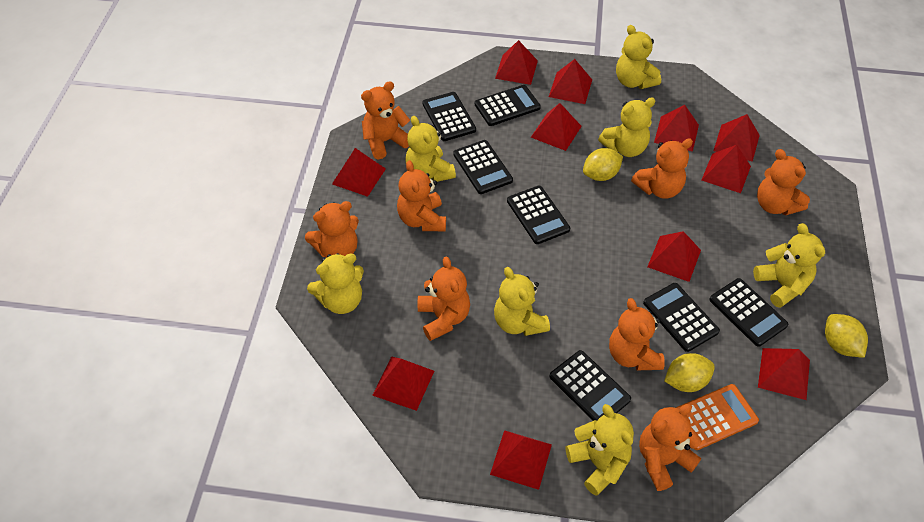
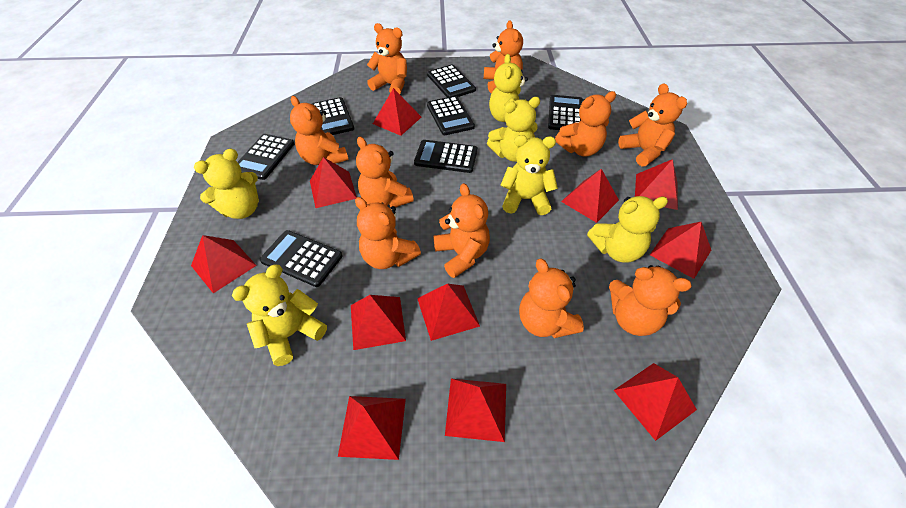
orange calculator: 1 -> 0
orange teddy bear: 8 -> 10
yellow lemon: 3 -> 0
yellow teddy bear: 7 -> 6

